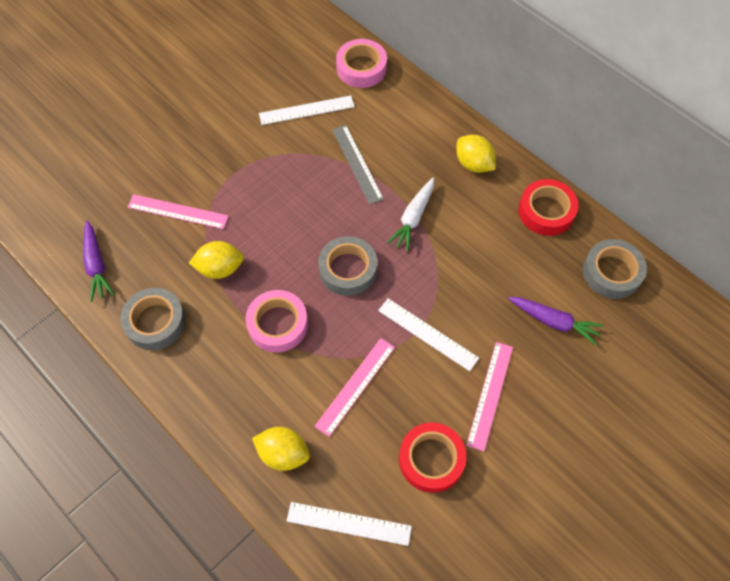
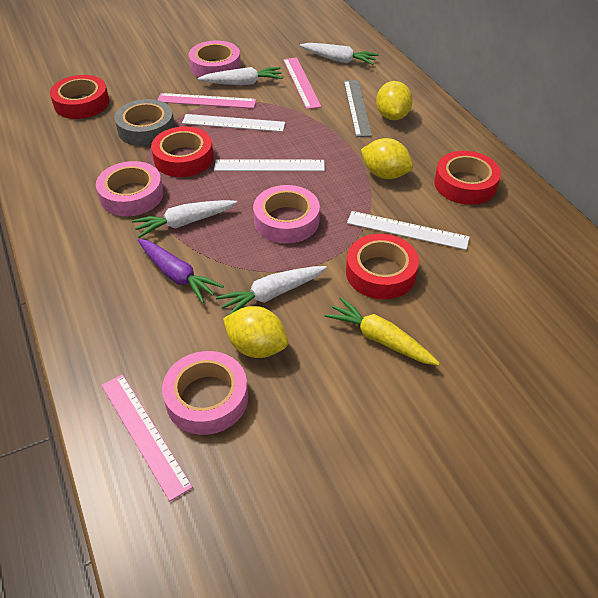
grey tape: 3 -> 1
pink tape: 2 -> 4
purple carrot: 2 -> 1
red tape: 2 -> 4
white carrot: 1 -> 4
yellow carrot: 0 -> 1

